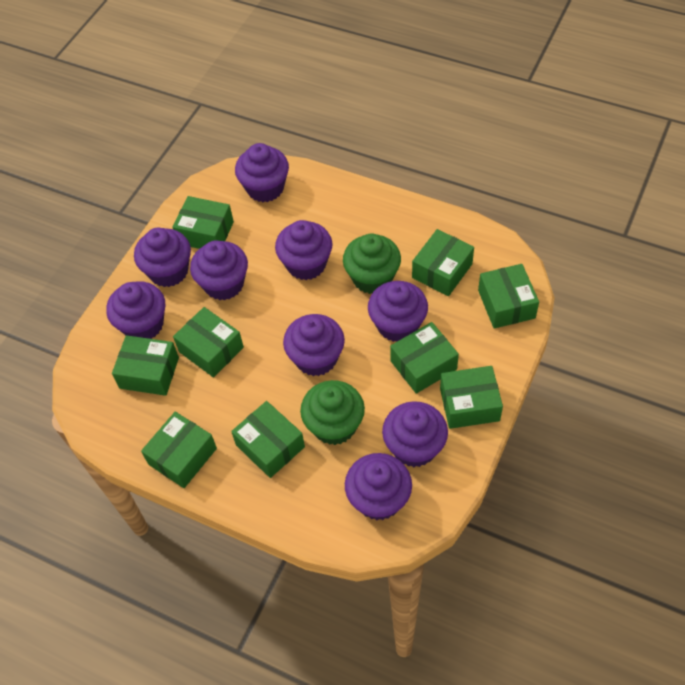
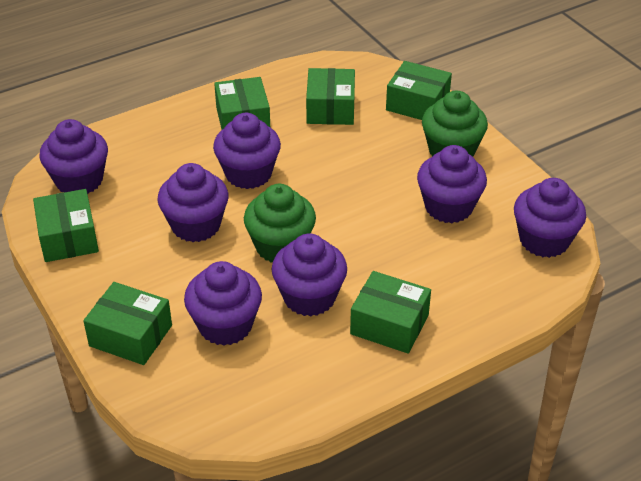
green box: 9 -> 6
purple cupcake: 9 -> 7

